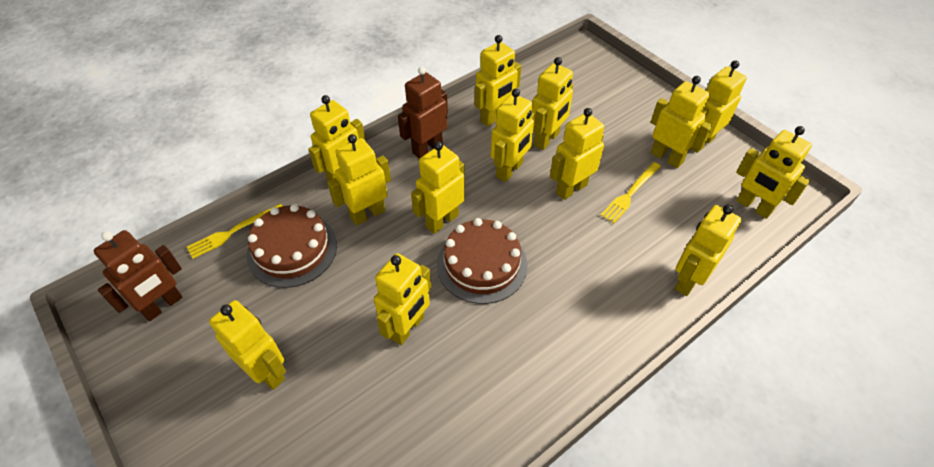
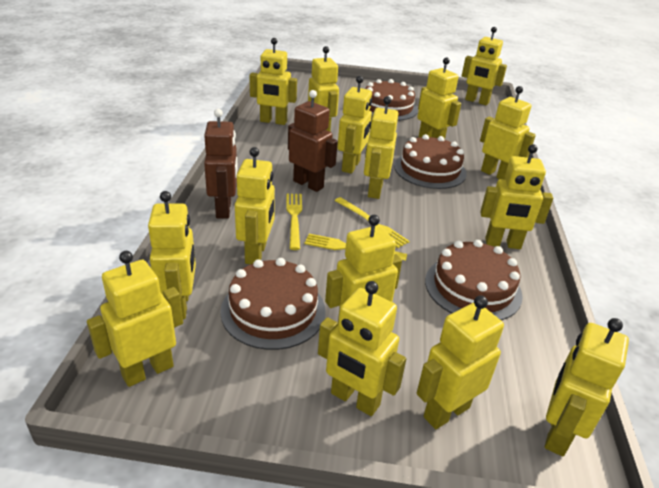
brown cake: 2 -> 4
yellow fork: 2 -> 3
yellow robot: 13 -> 15

